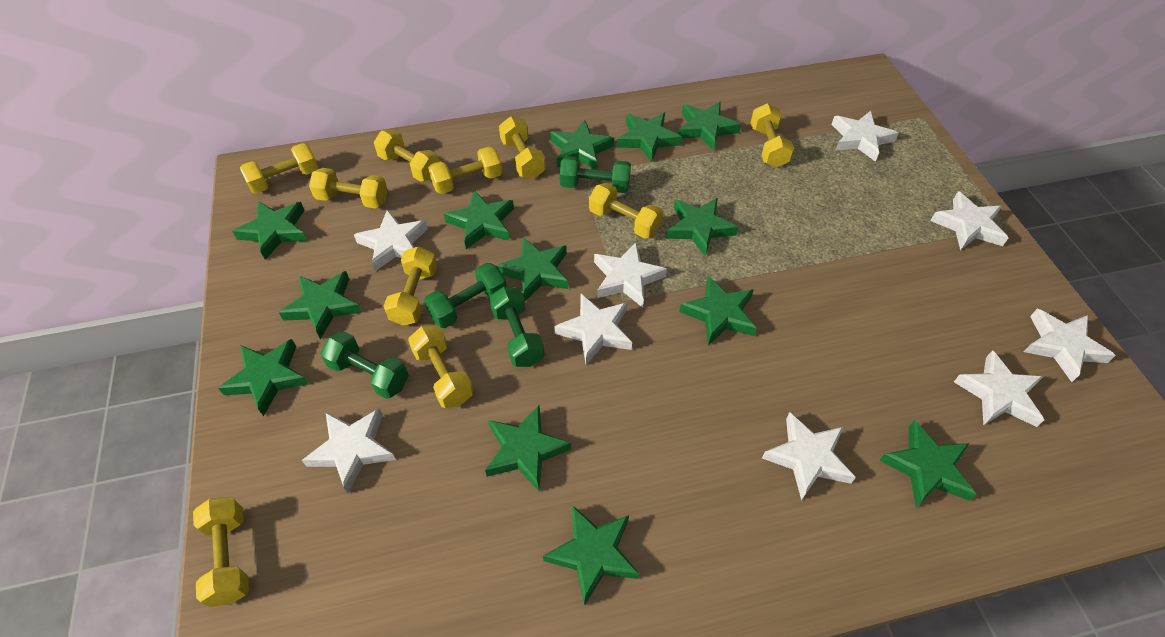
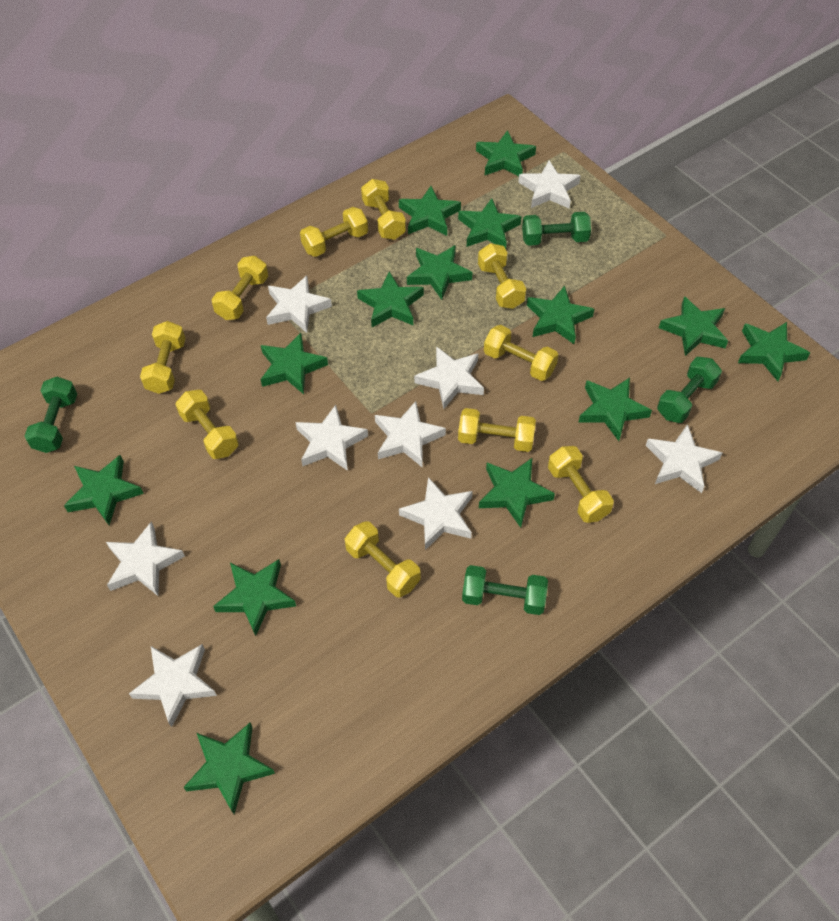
green star: 13 -> 14

